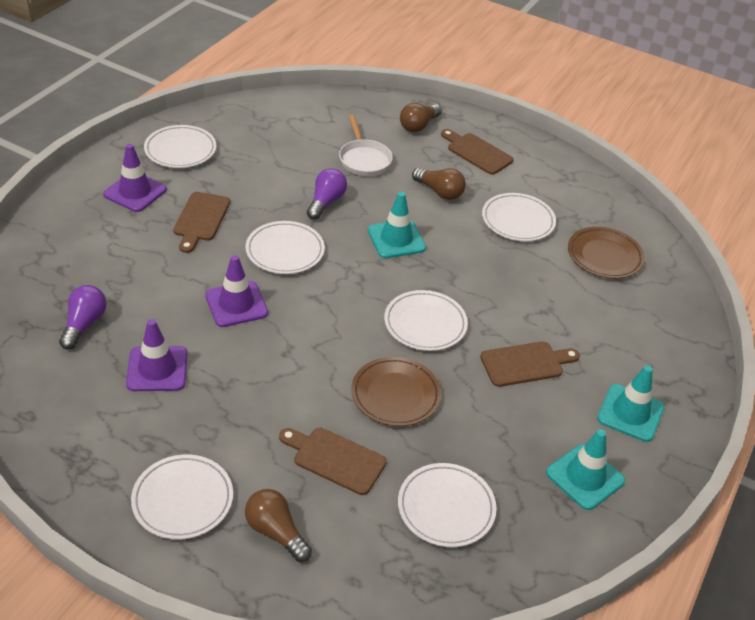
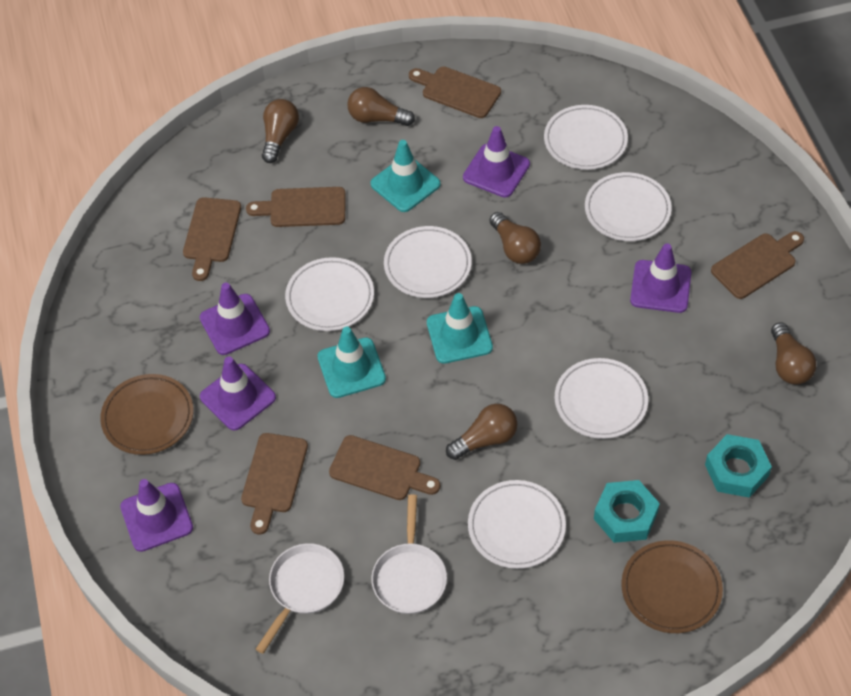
brown cutting board: 4 -> 6
brown light bulb: 3 -> 5
purple light bulb: 2 -> 0
purple traffic cone: 3 -> 5
turquoise nut: 0 -> 2
white pan: 1 -> 2

